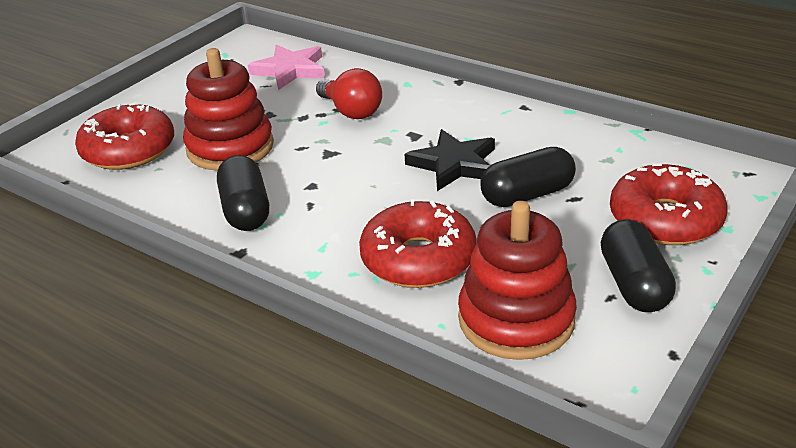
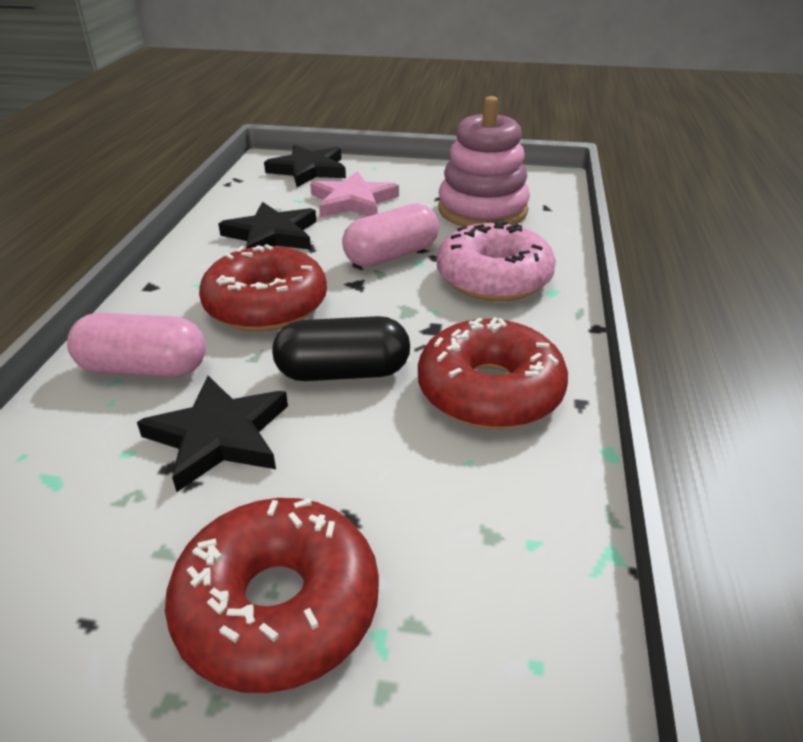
black capsule: 3 -> 1
black star: 1 -> 3
pink capsule: 0 -> 2
pink donut: 0 -> 1
pink stacking toy: 0 -> 1
red light bulb: 1 -> 0
red stacking toy: 2 -> 0

